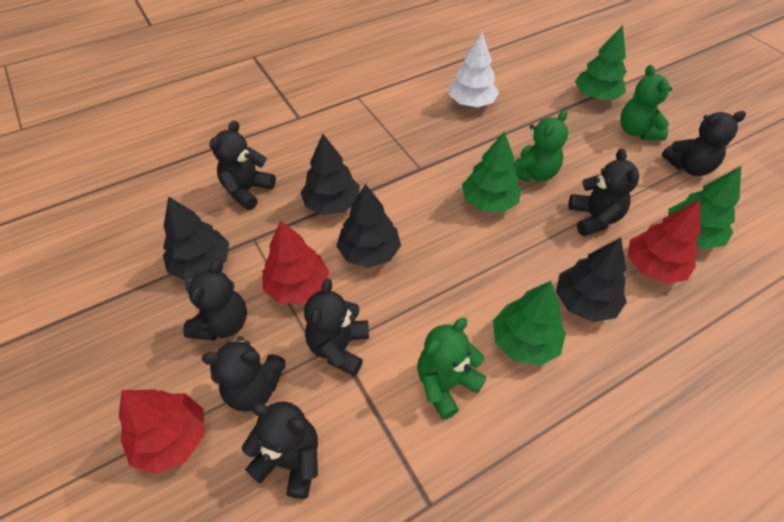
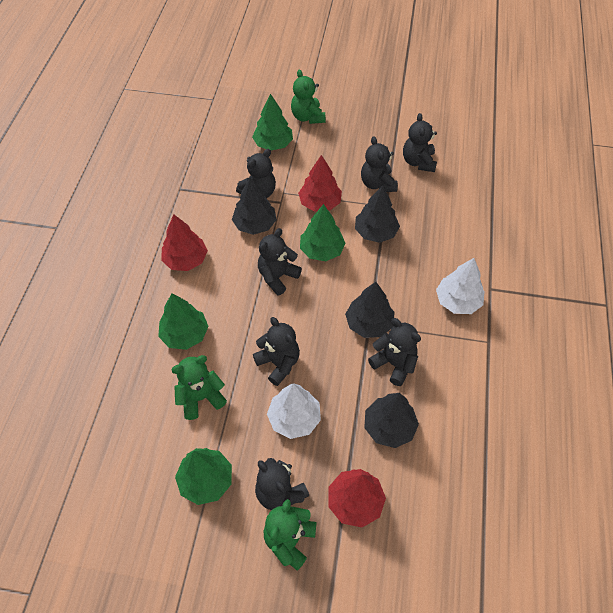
white tree: 1 -> 2

